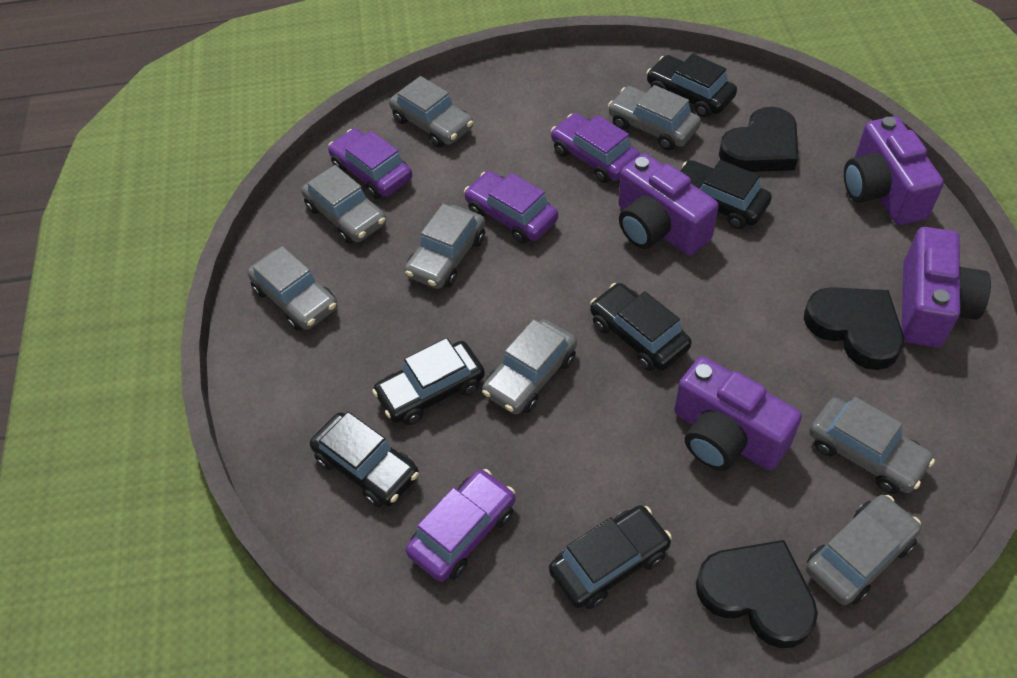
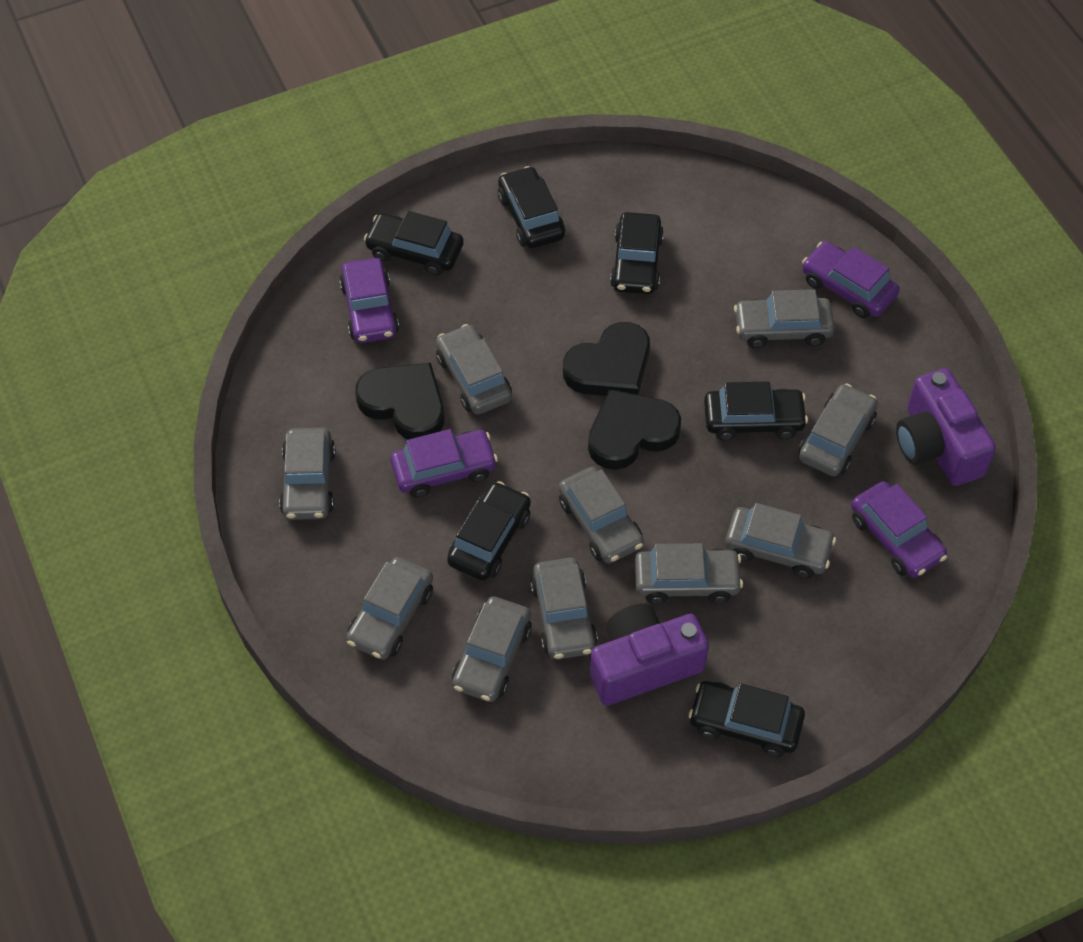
grey car: 8 -> 10
purple camera: 4 -> 2

